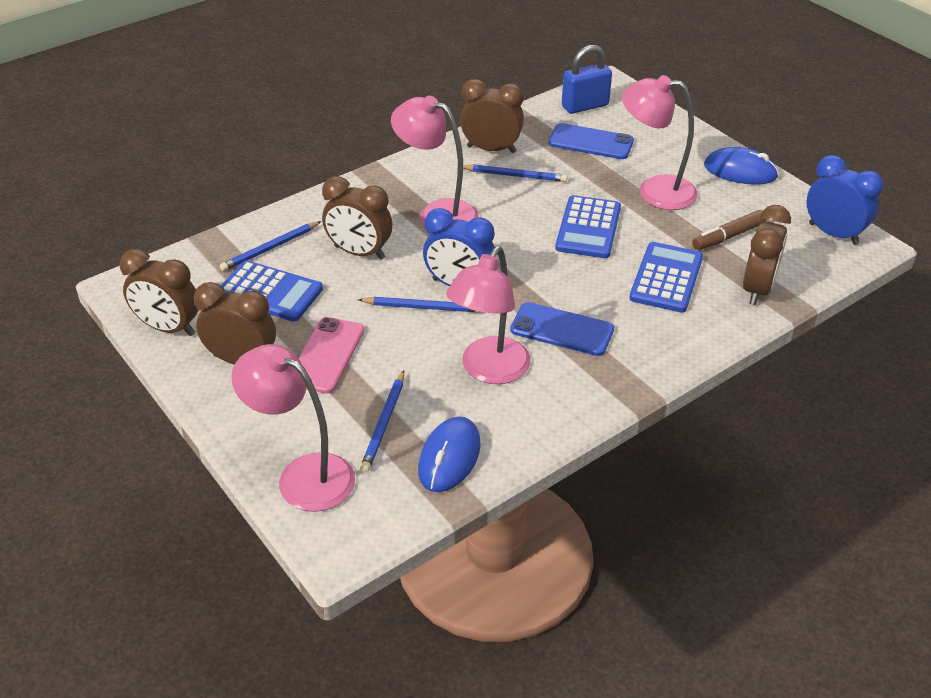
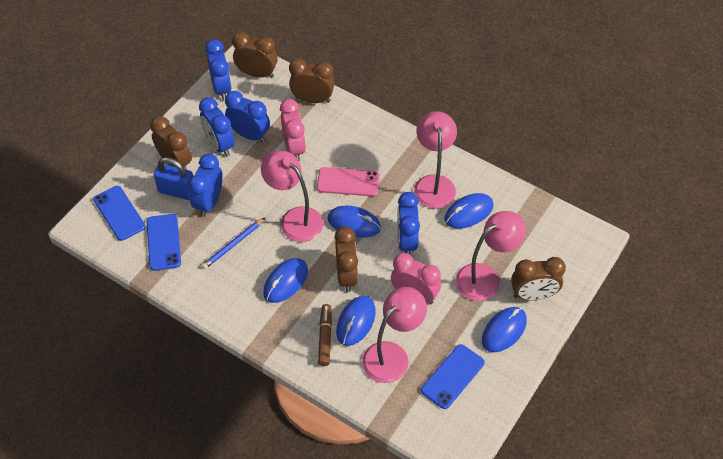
blue calculator: 3 -> 0
blue clock: 2 -> 5
blue mouse: 2 -> 5
blue pencil: 4 -> 1
blue phone: 2 -> 3
pink clock: 0 -> 2

